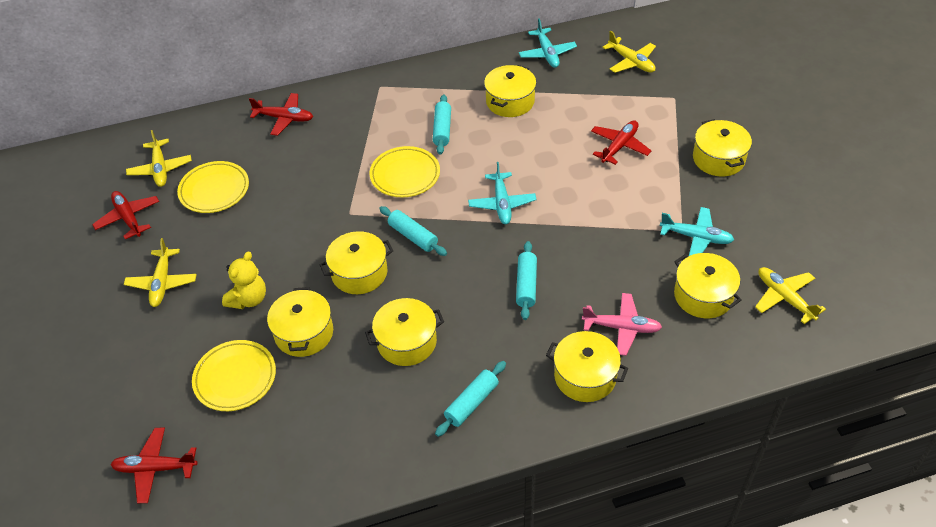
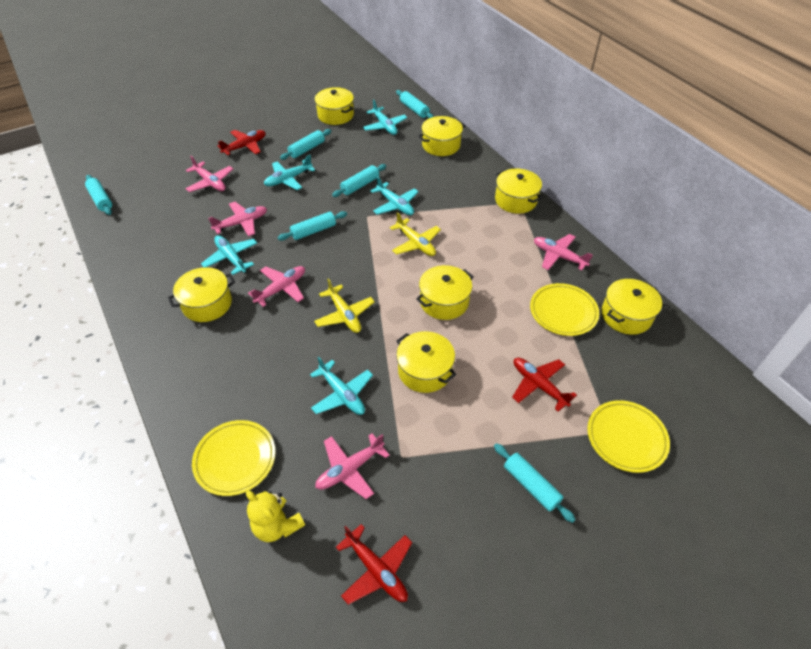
pink plane: 1 -> 5
red plane: 4 -> 3
turquoise plane: 3 -> 5
turquoise rolling pin: 4 -> 6
yellow plane: 4 -> 2

